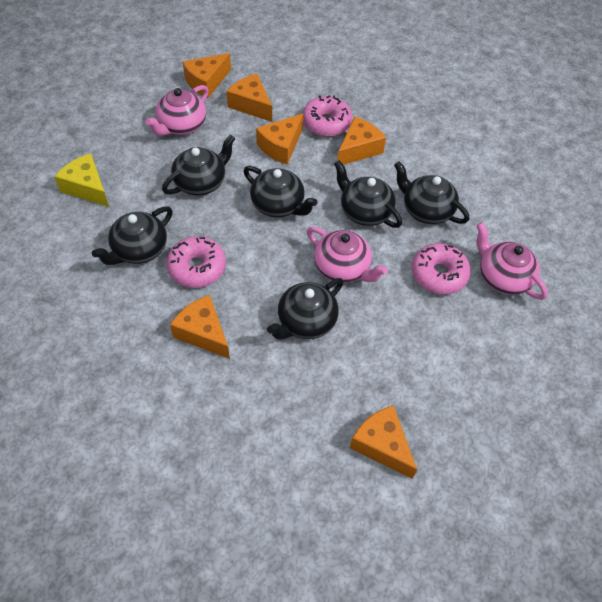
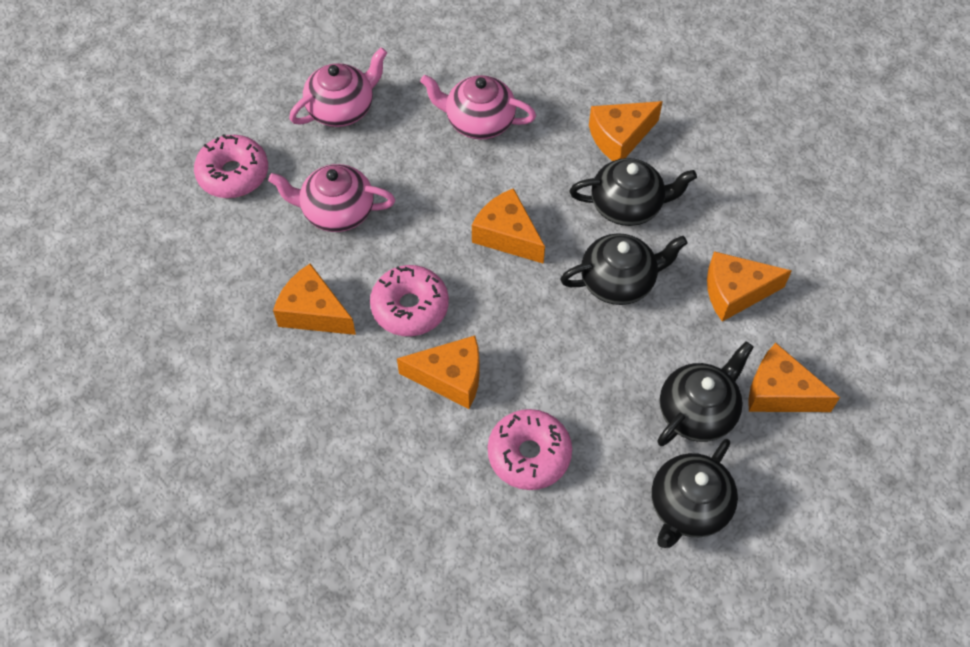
black teapot: 6 -> 4
yellow cheese: 1 -> 0

